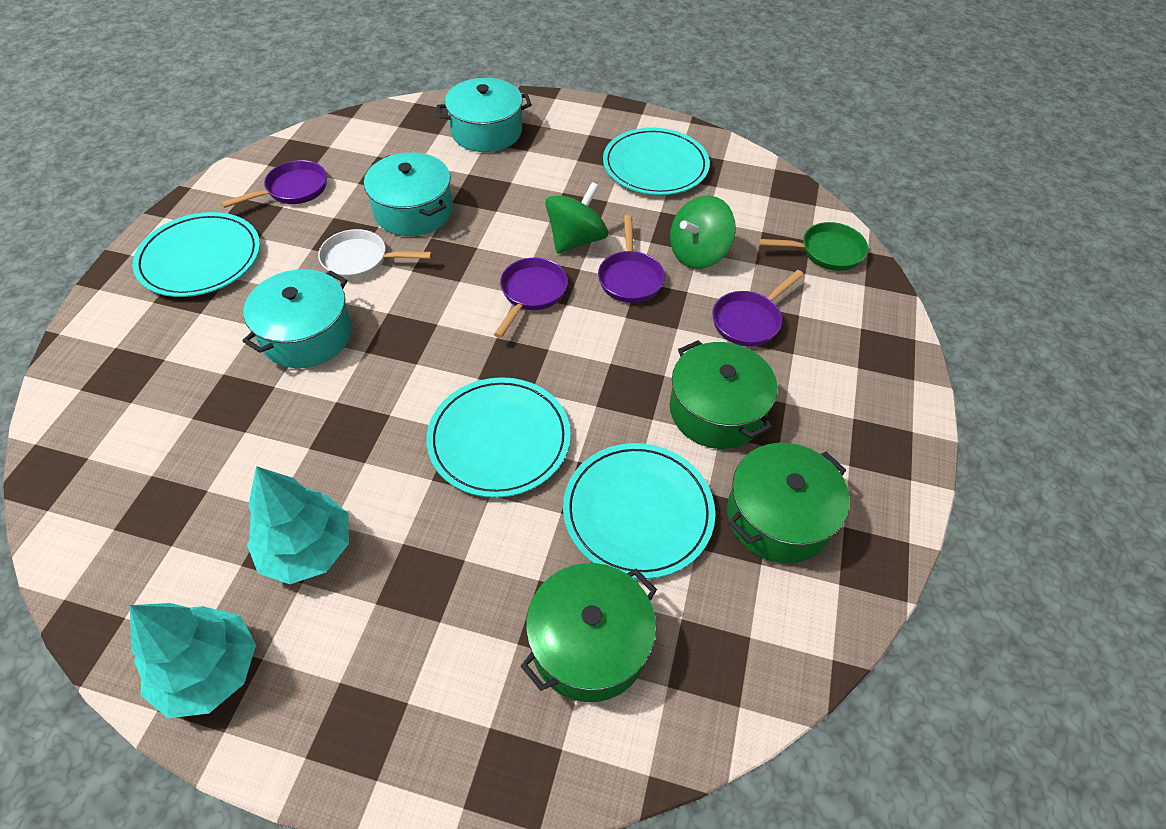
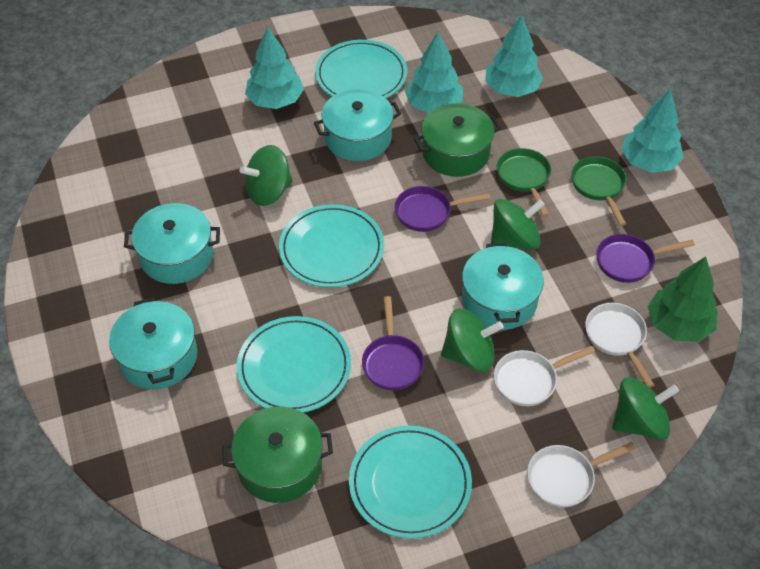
green pan: 1 -> 2
green pot: 3 -> 2
green spinning top: 2 -> 4
green tree: 0 -> 1
purple pan: 4 -> 3
turquoise pot: 3 -> 4
turquoise tree: 2 -> 4
white pan: 1 -> 3

